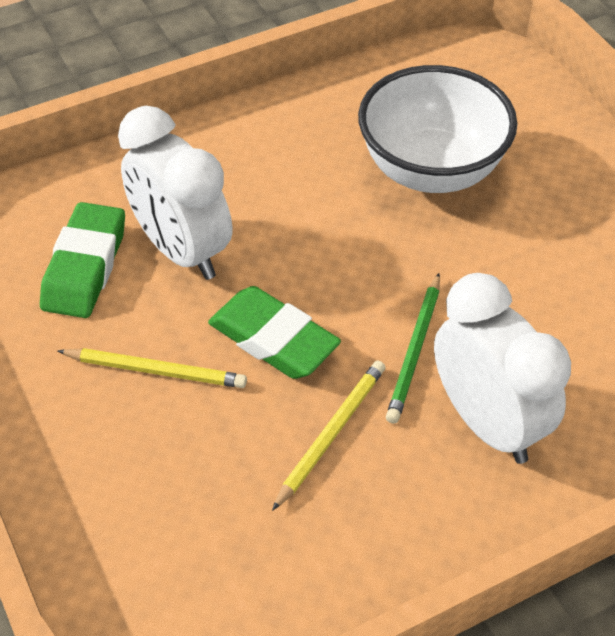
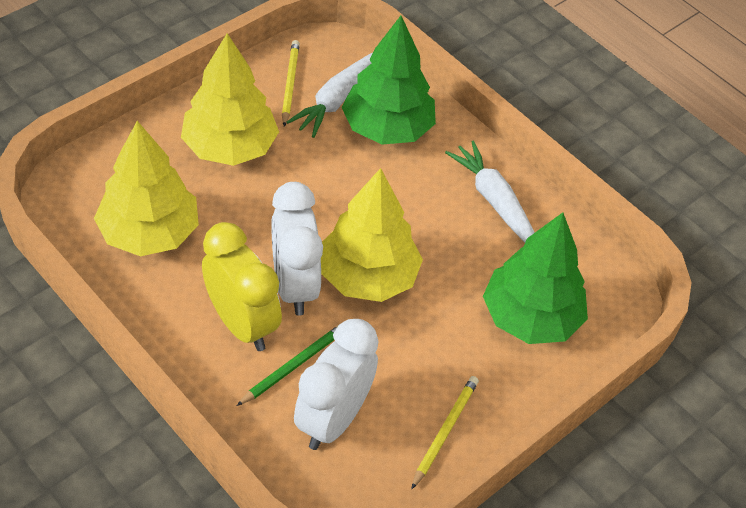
green eraser: 2 -> 0
green tree: 0 -> 2
white bowl: 1 -> 0
white carrot: 0 -> 2
yellow clock: 0 -> 1
yellow tree: 0 -> 3

